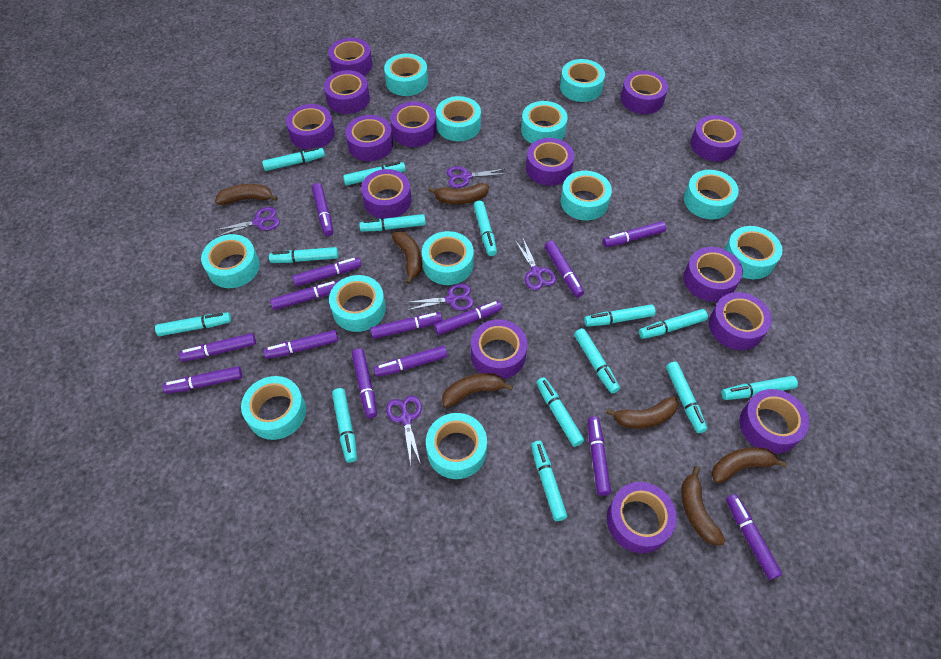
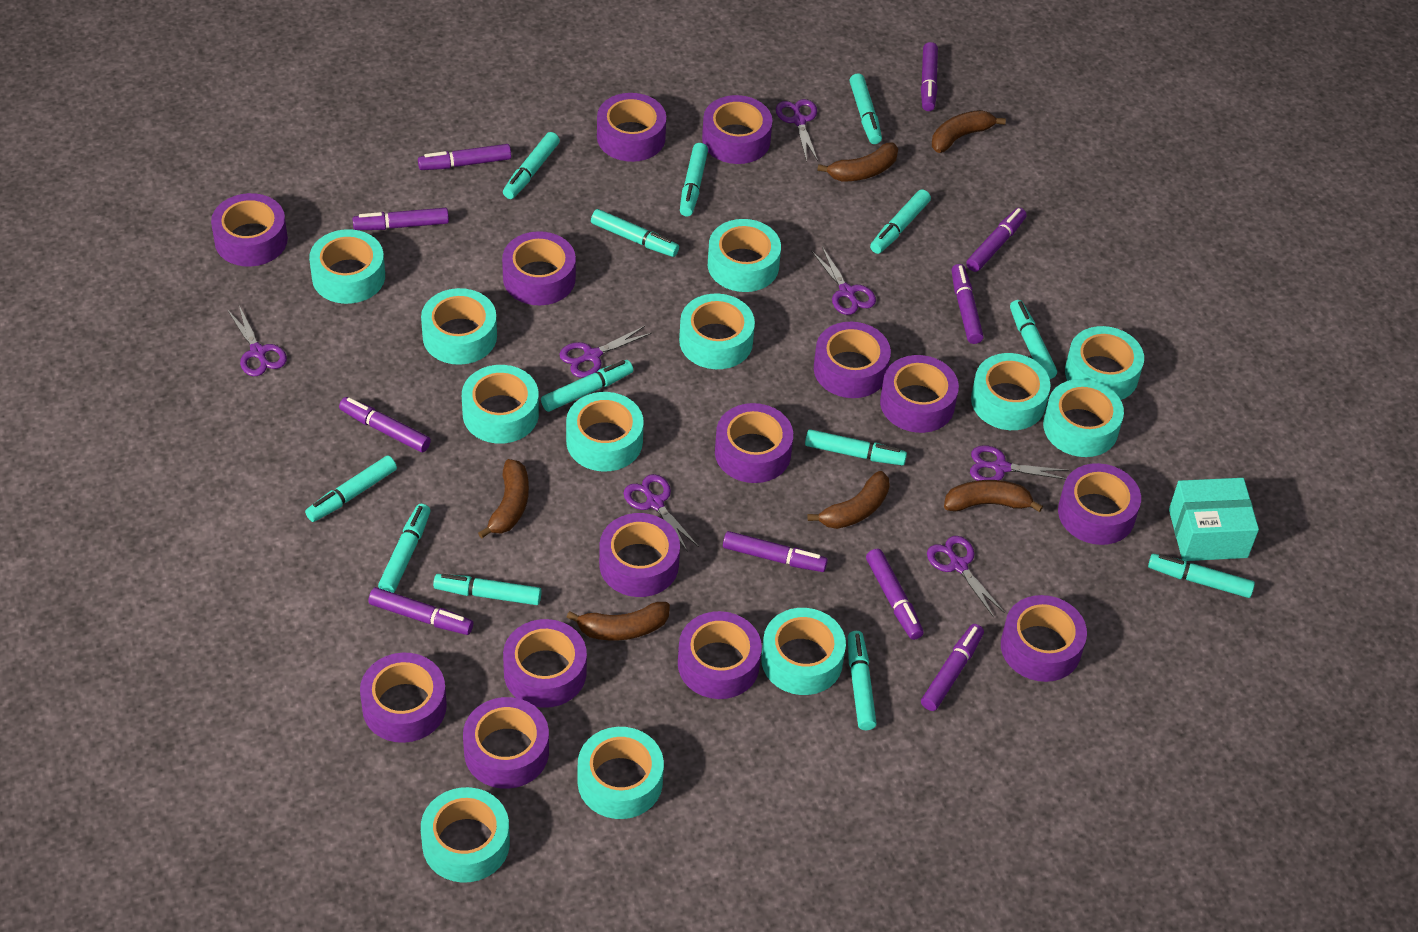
brown banana: 7 -> 6
purple marker: 14 -> 10
purple scissors: 5 -> 7
turquoise box: 0 -> 1
turquoise marker: 14 -> 13

